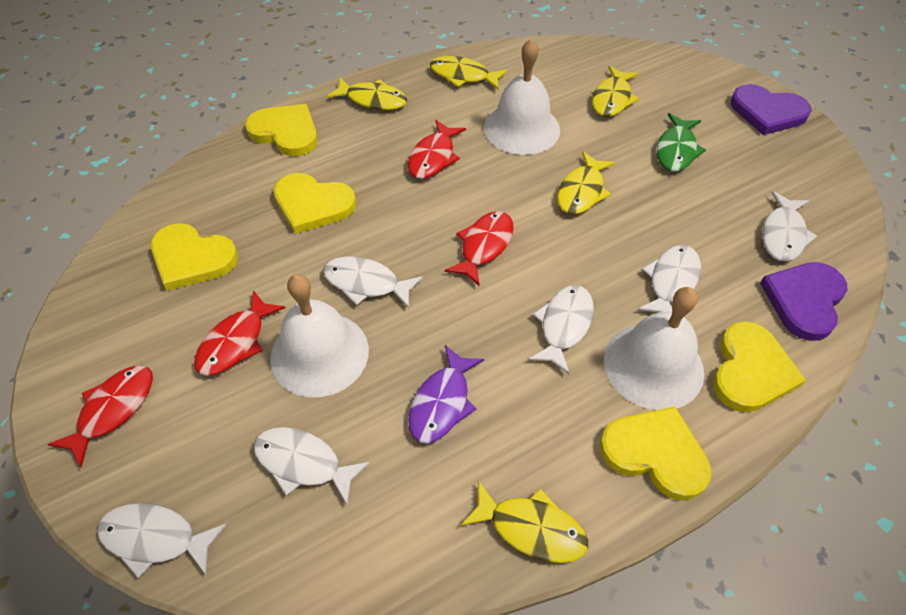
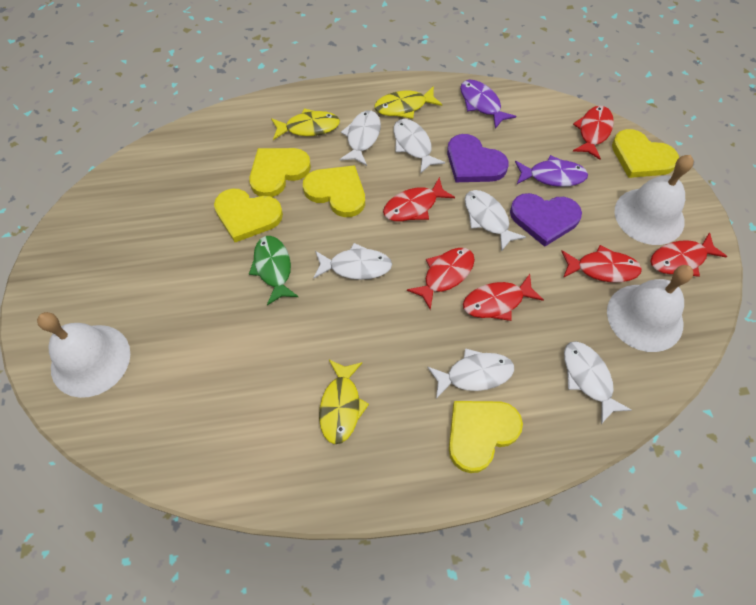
purple fish: 1 -> 2
red fish: 4 -> 6
yellow fish: 5 -> 3

